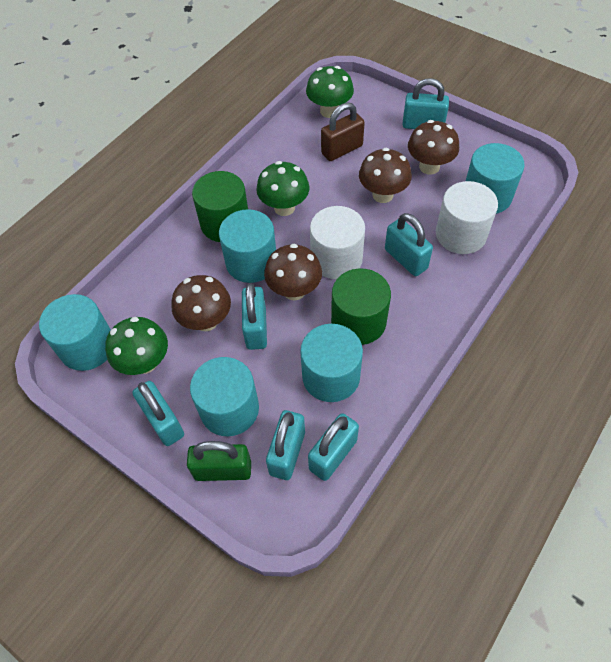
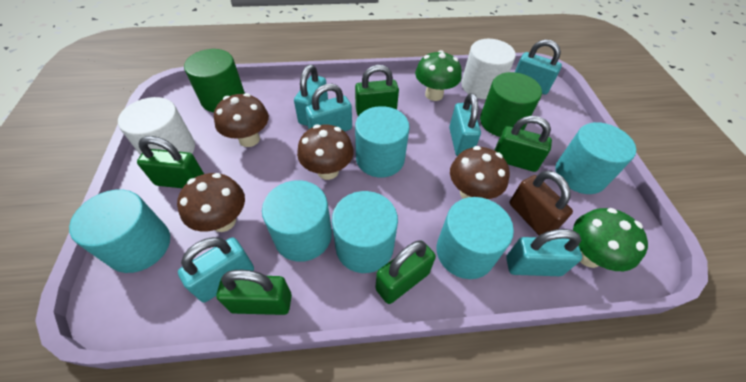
green mushroom: 3 -> 2
green padlock: 1 -> 5
turquoise cylinder: 5 -> 6

